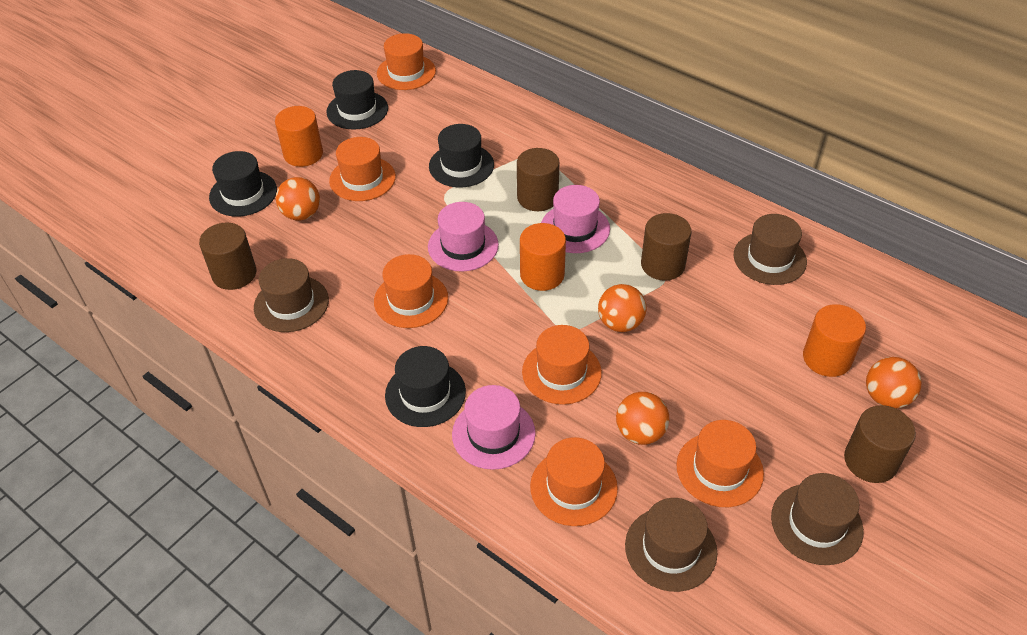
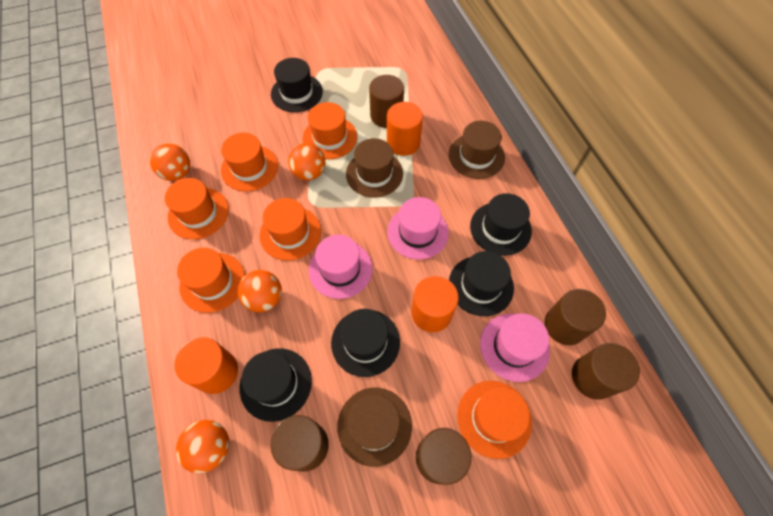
black hat: 4 -> 5
brown cylinder: 4 -> 5
brown hat: 4 -> 3

